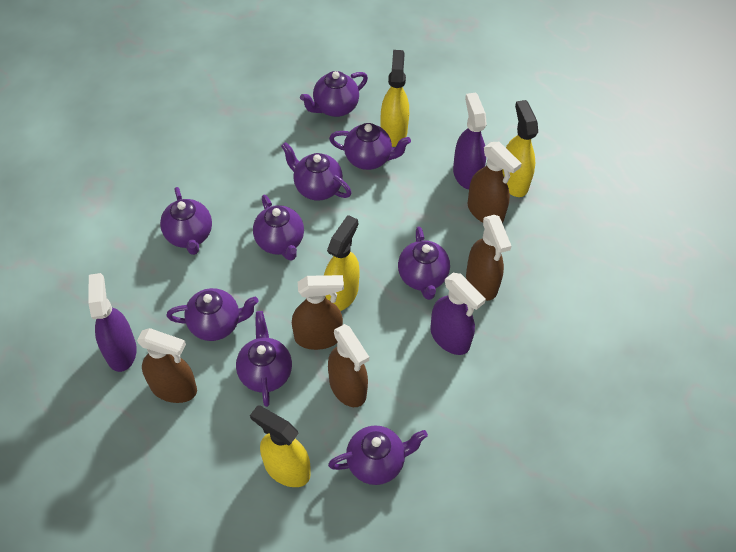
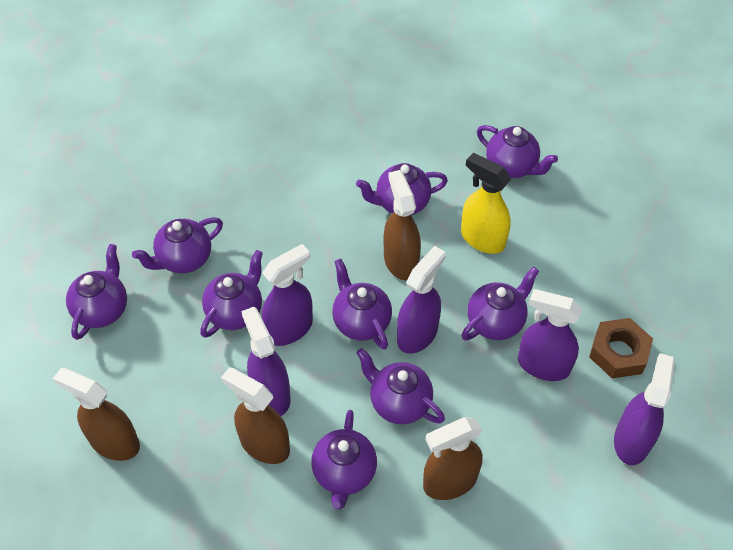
brown nut: 0 -> 1
brown spray bottle: 5 -> 4
purple spray bottle: 3 -> 5
yellow spray bottle: 4 -> 1

